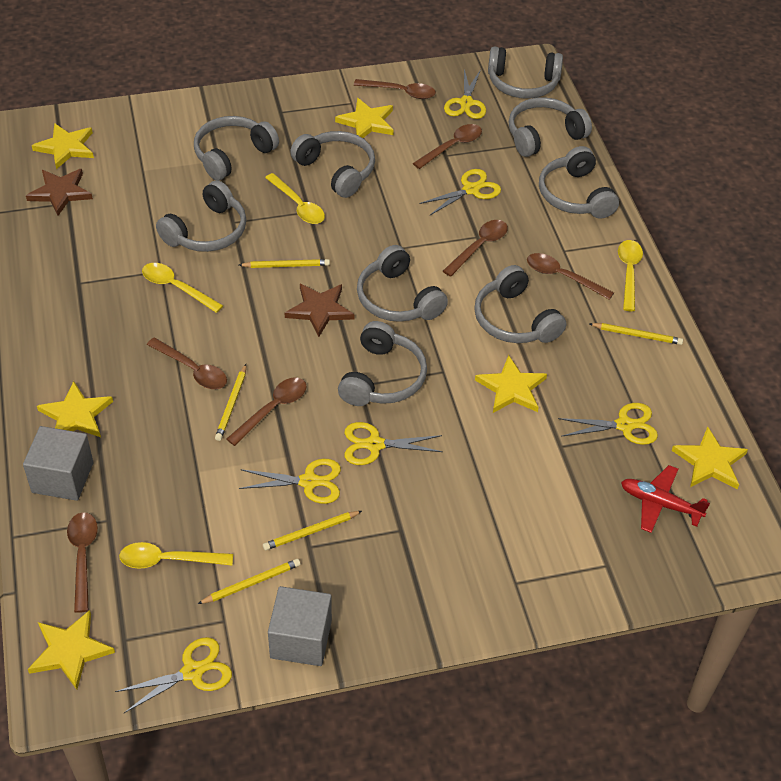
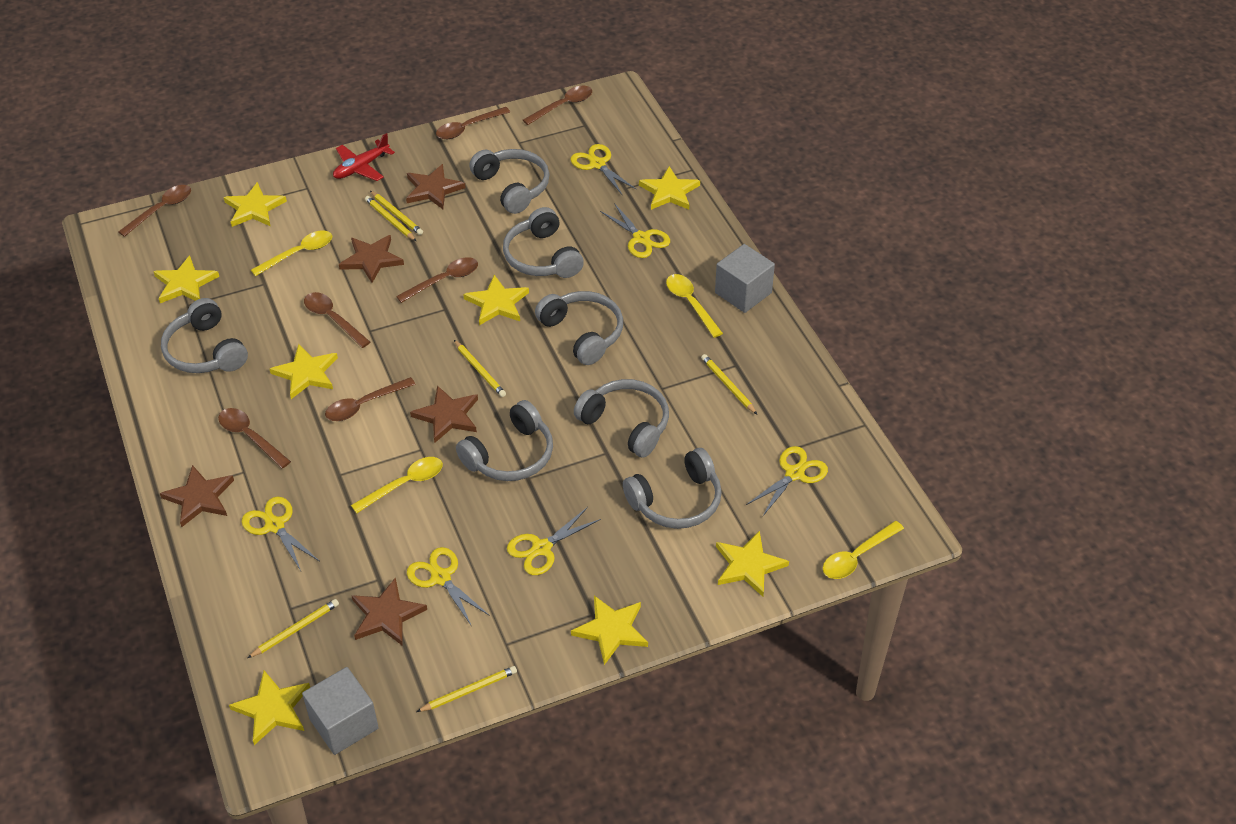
brown star: 2 -> 5
grey headphones: 9 -> 7
yellow pencil: 5 -> 6
yellow star: 6 -> 8

